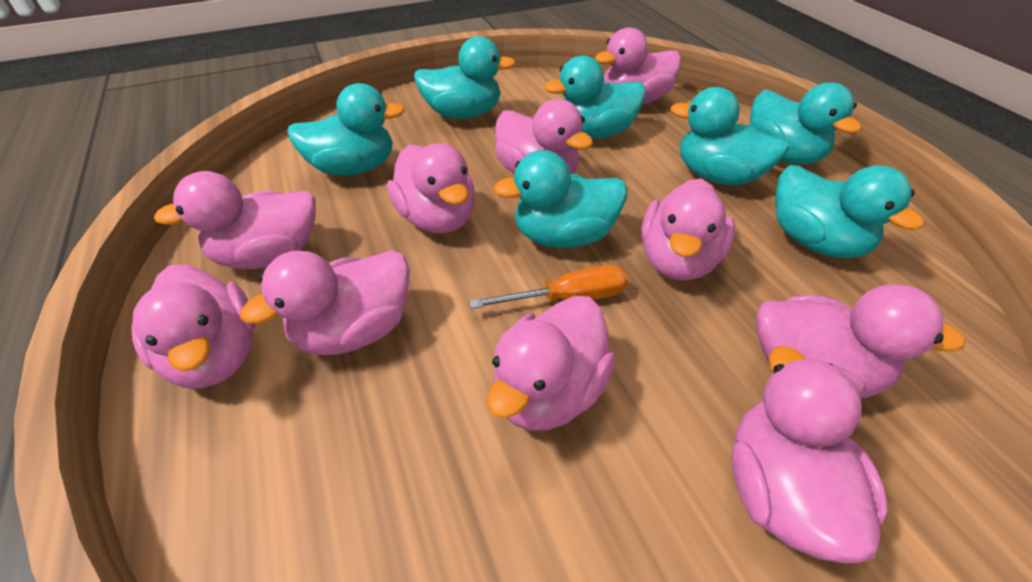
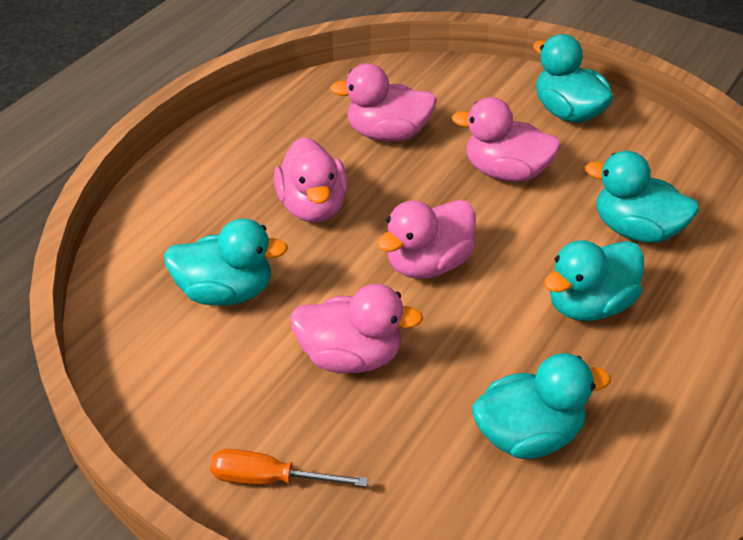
pink duck: 10 -> 5
turquoise duck: 7 -> 5

